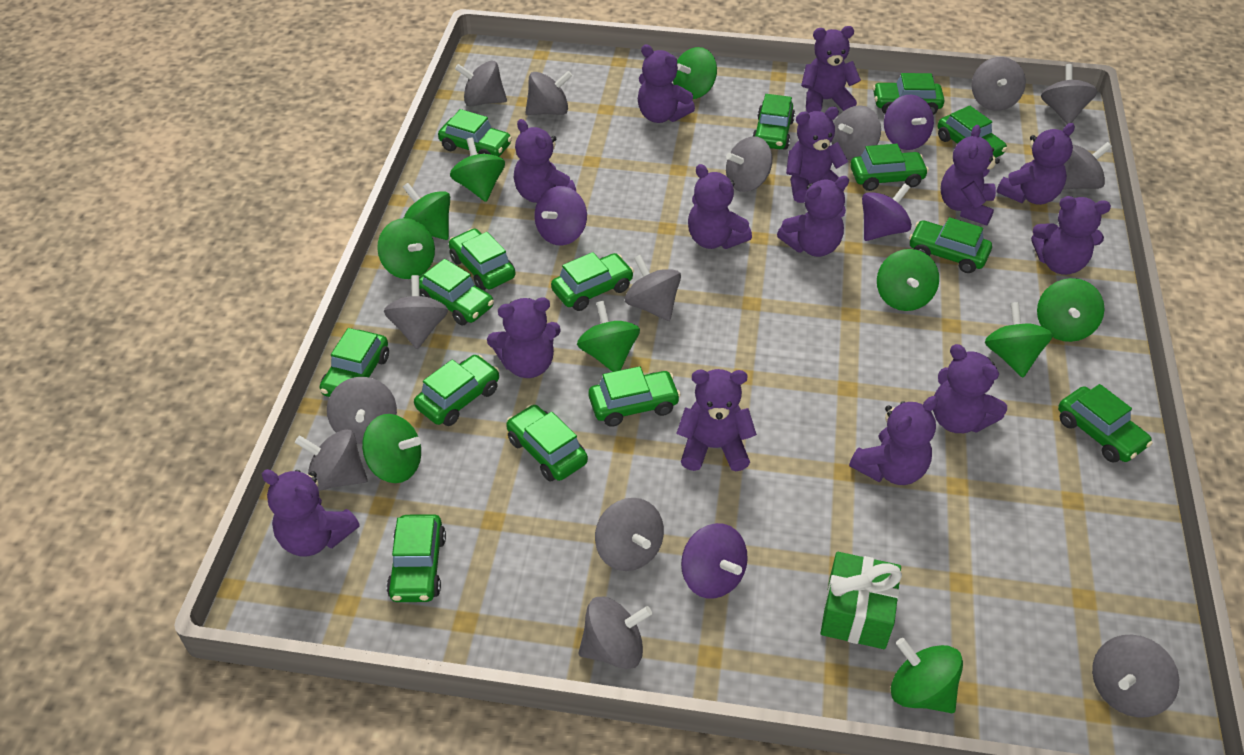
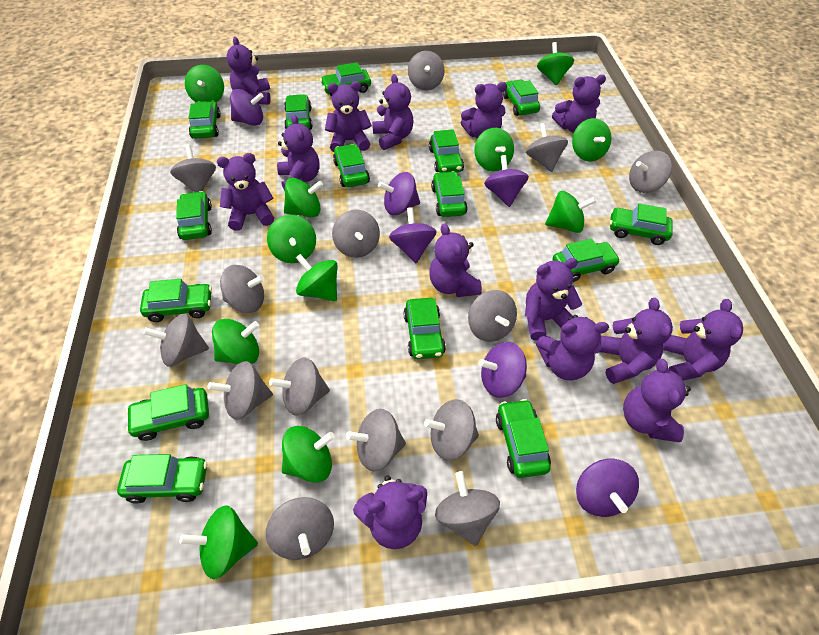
green gift: 1 -> 0
green spinning top: 10 -> 11
purple spinning top: 4 -> 6

